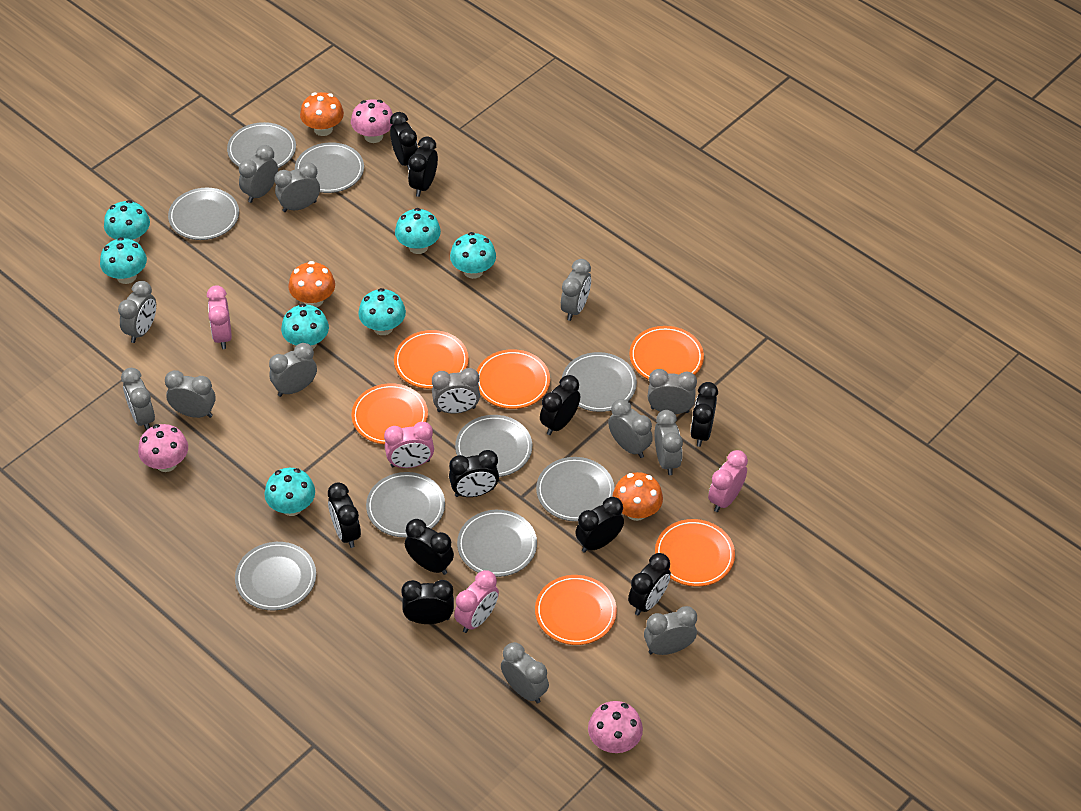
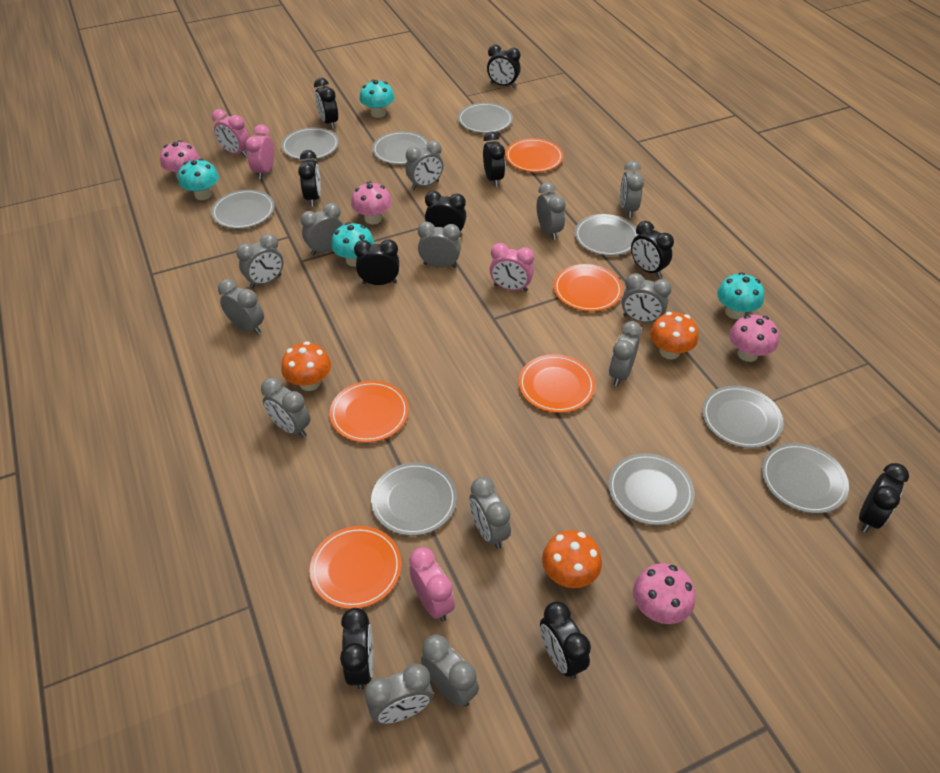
orange plate: 6 -> 5
pink mushroom: 3 -> 4
turquoise mushroom: 7 -> 4

